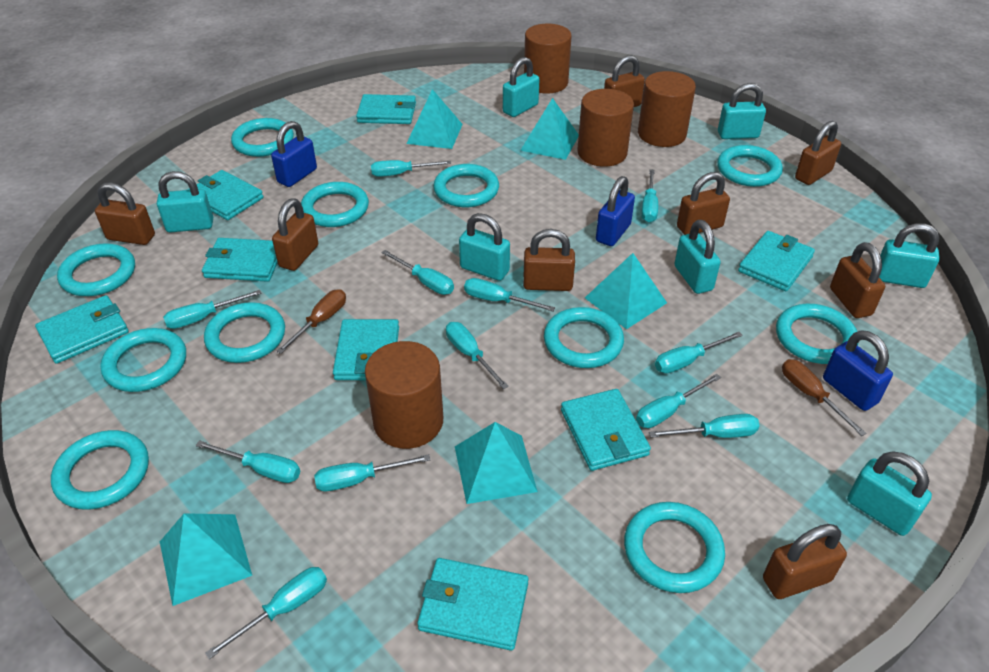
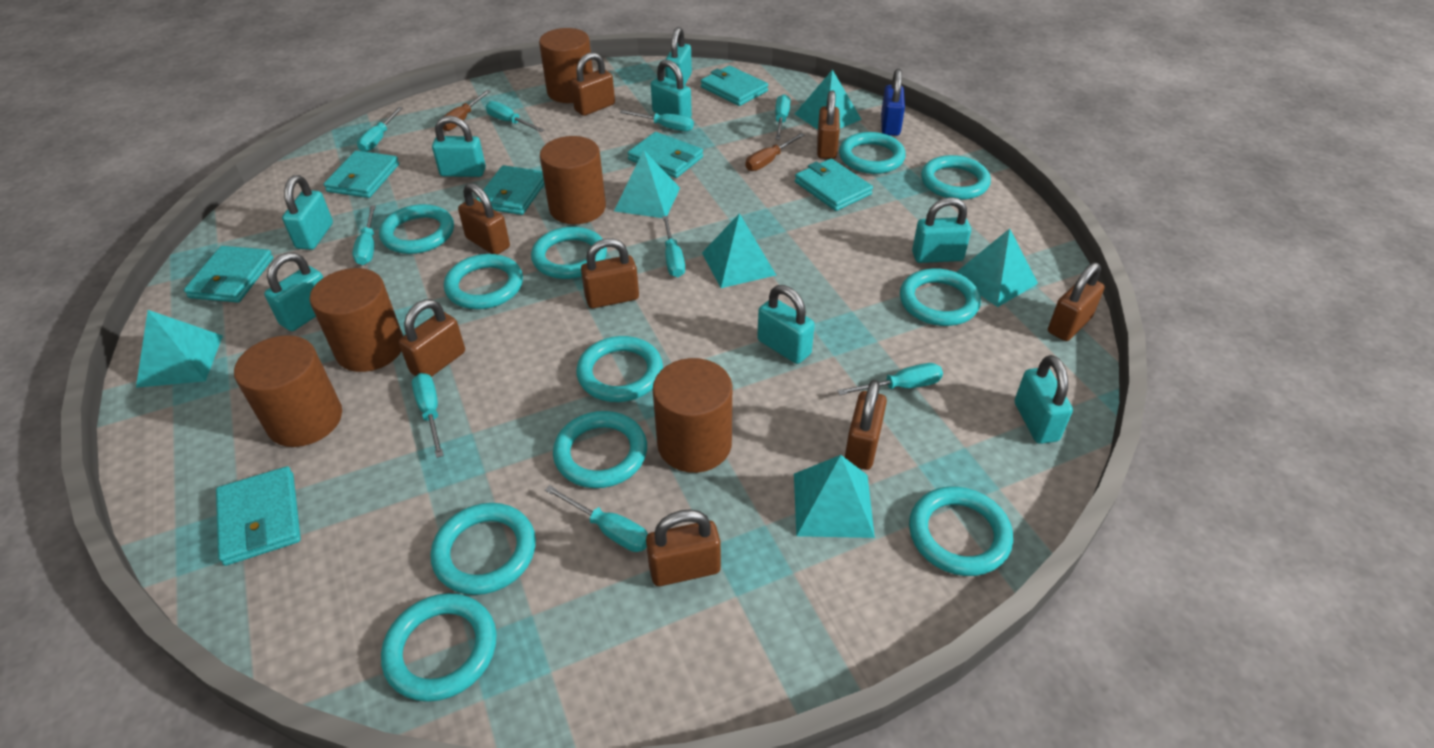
blue padlock: 3 -> 1
brown cylinder: 4 -> 5
turquoise padlock: 7 -> 8
turquoise pyramid: 5 -> 6
turquoise screwdriver: 12 -> 9
turquoise wallet: 8 -> 7

